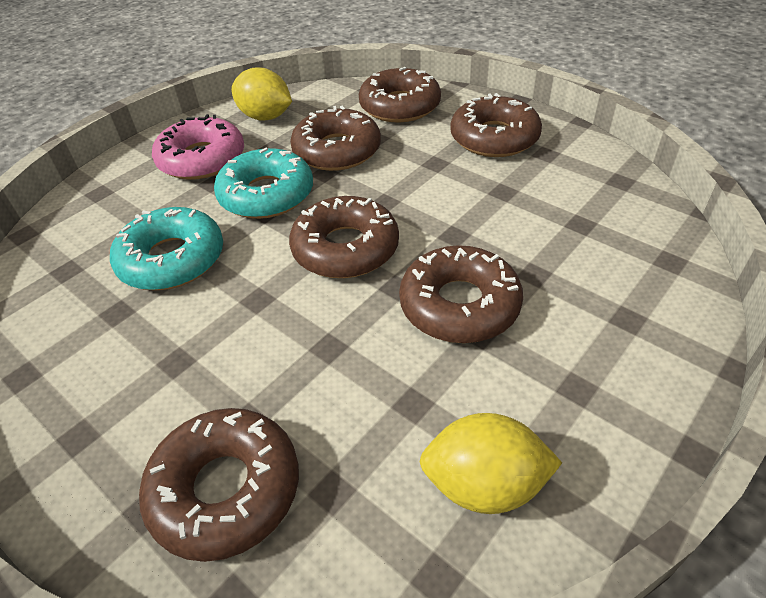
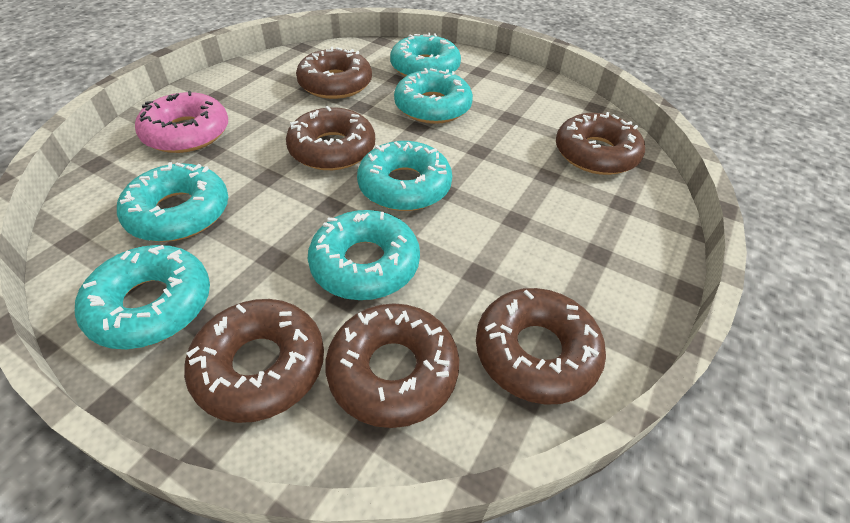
turquoise donut: 2 -> 6
yellow lemon: 2 -> 0

